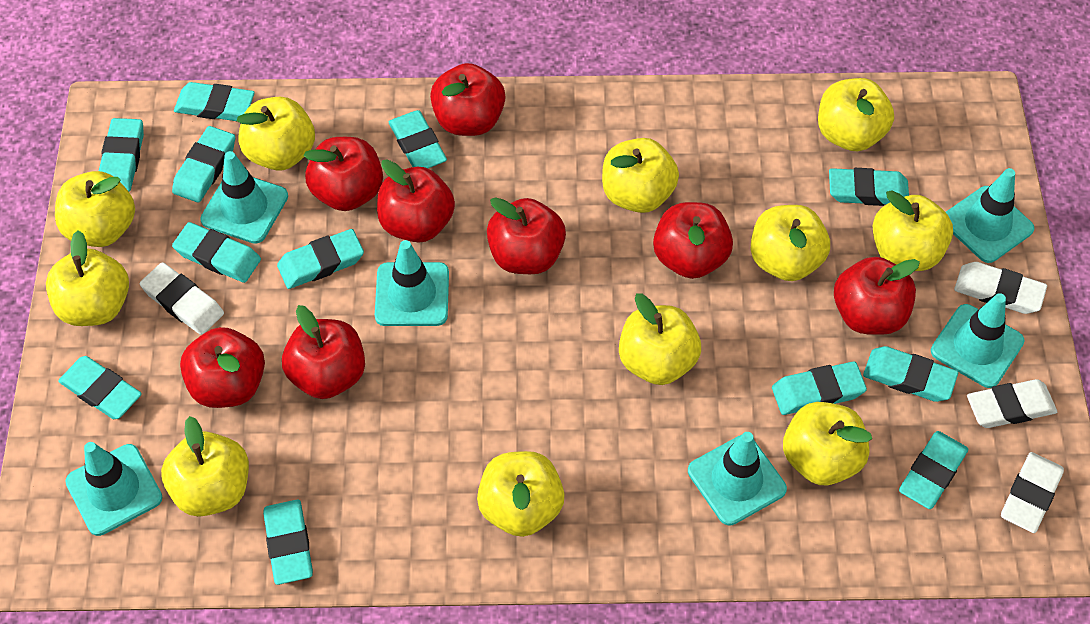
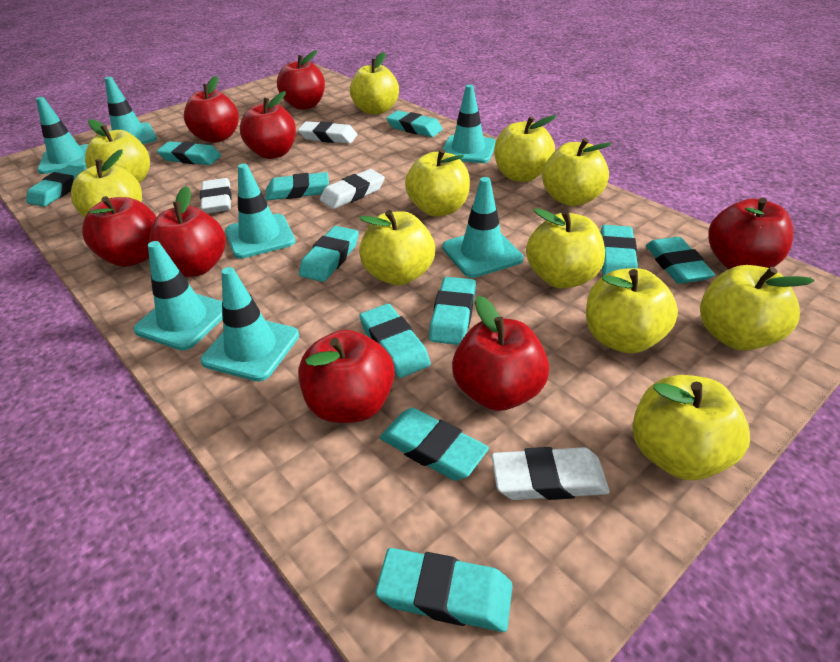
turquoise eraser: 12 -> 11
turquoise traffic cone: 6 -> 7

